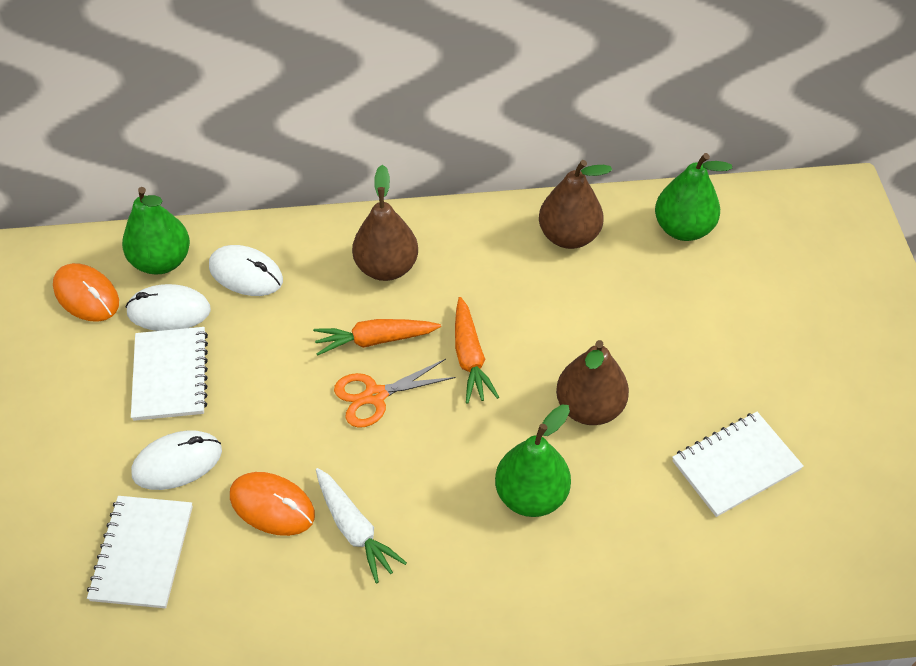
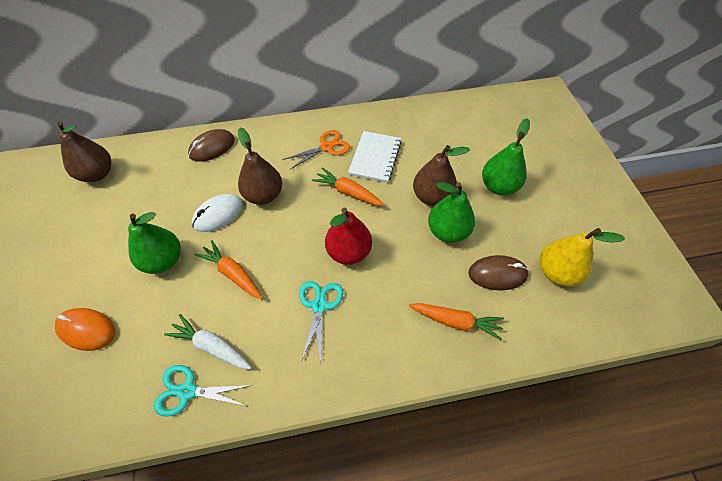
brown mouse: 0 -> 2
orange carrot: 2 -> 3
orange mouse: 2 -> 1
red pear: 0 -> 1
turquoise scissors: 0 -> 2
white mouse: 3 -> 1
white notebook: 3 -> 1
yellow pear: 0 -> 1

